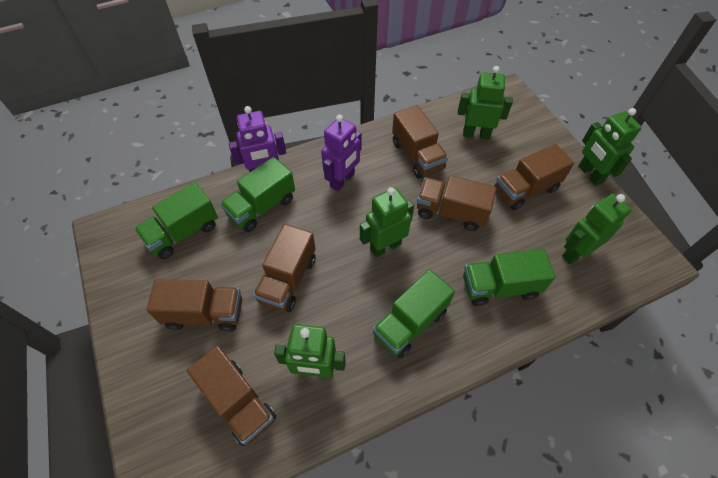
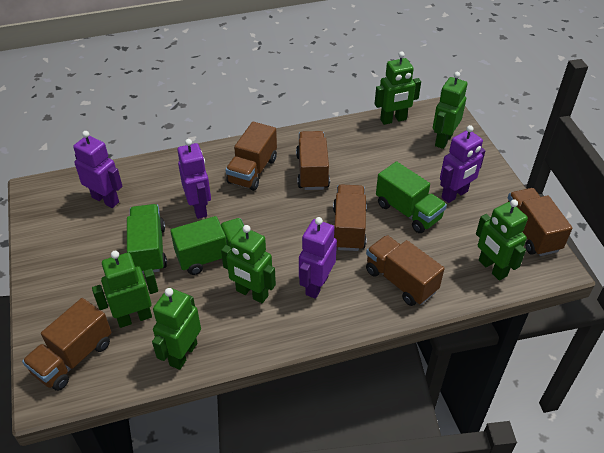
green robot: 5 -> 6
green truck: 4 -> 3
purple robot: 2 -> 4

